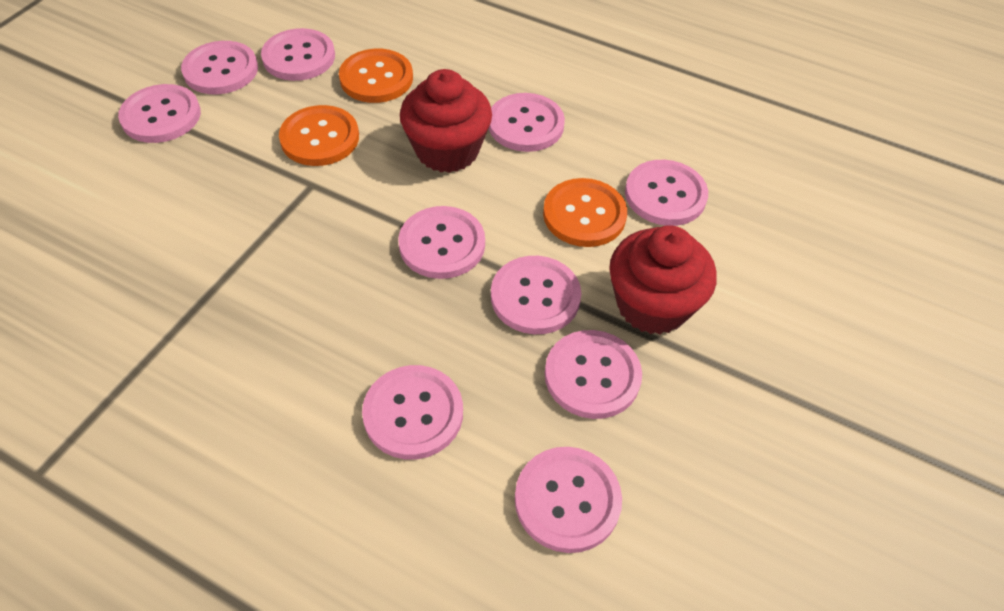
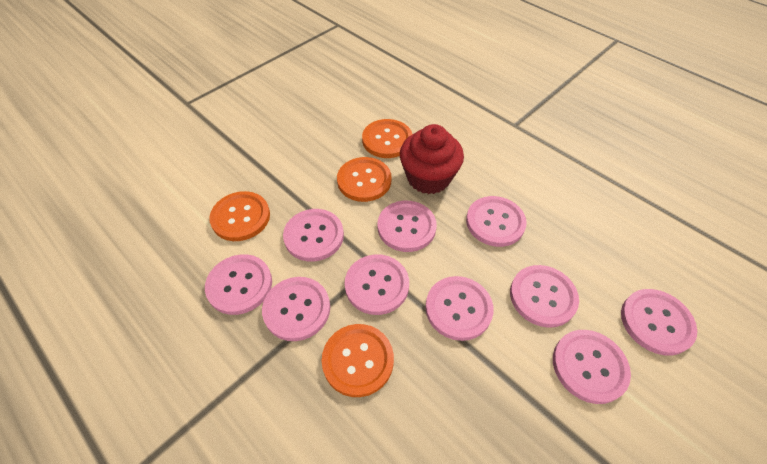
orange button: 3 -> 4
red cupcake: 2 -> 1

